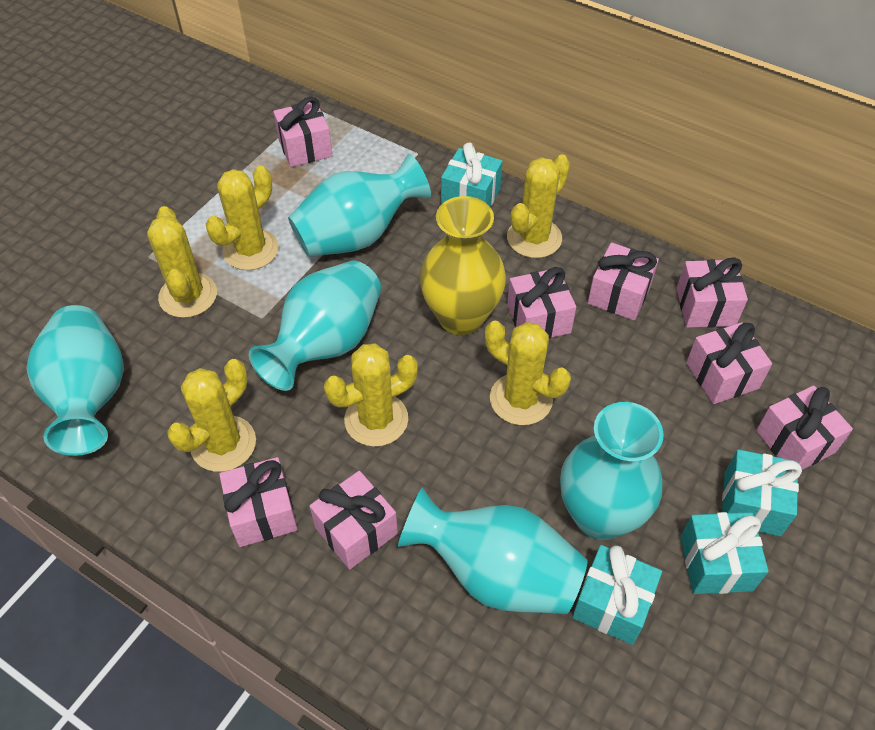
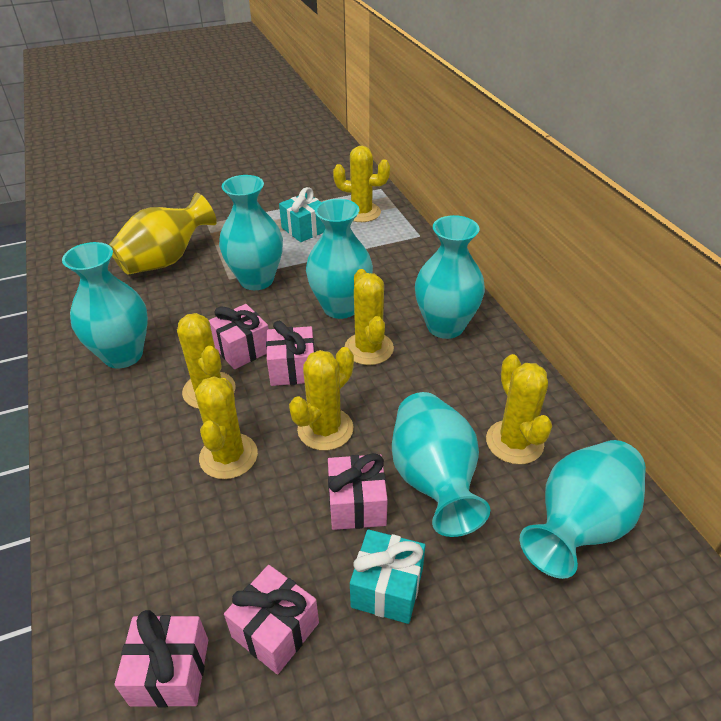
pink gift: 8 -> 5
turquoise gift: 4 -> 2
turquoise vase: 5 -> 6

